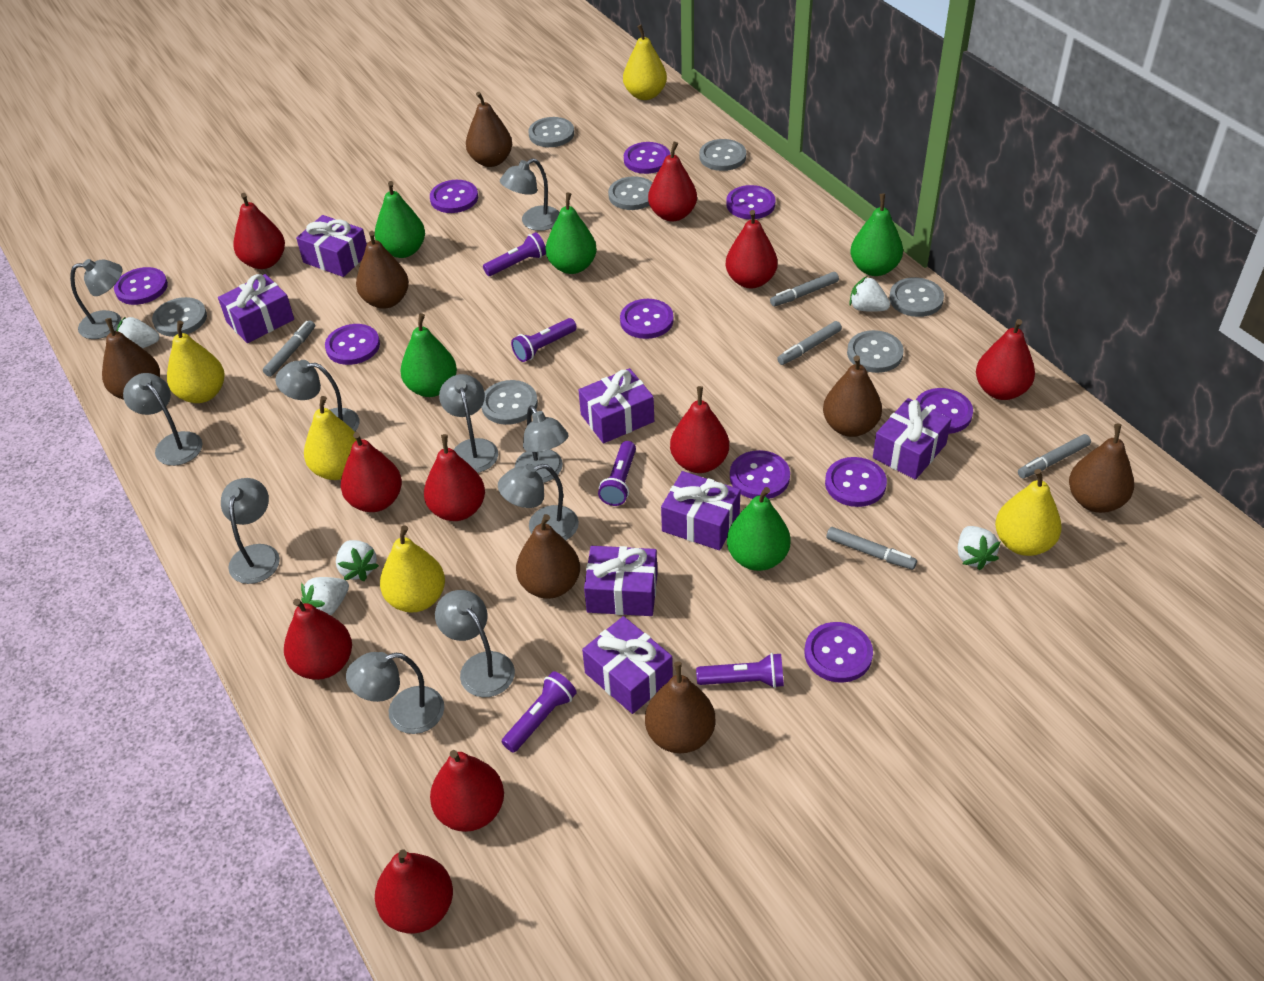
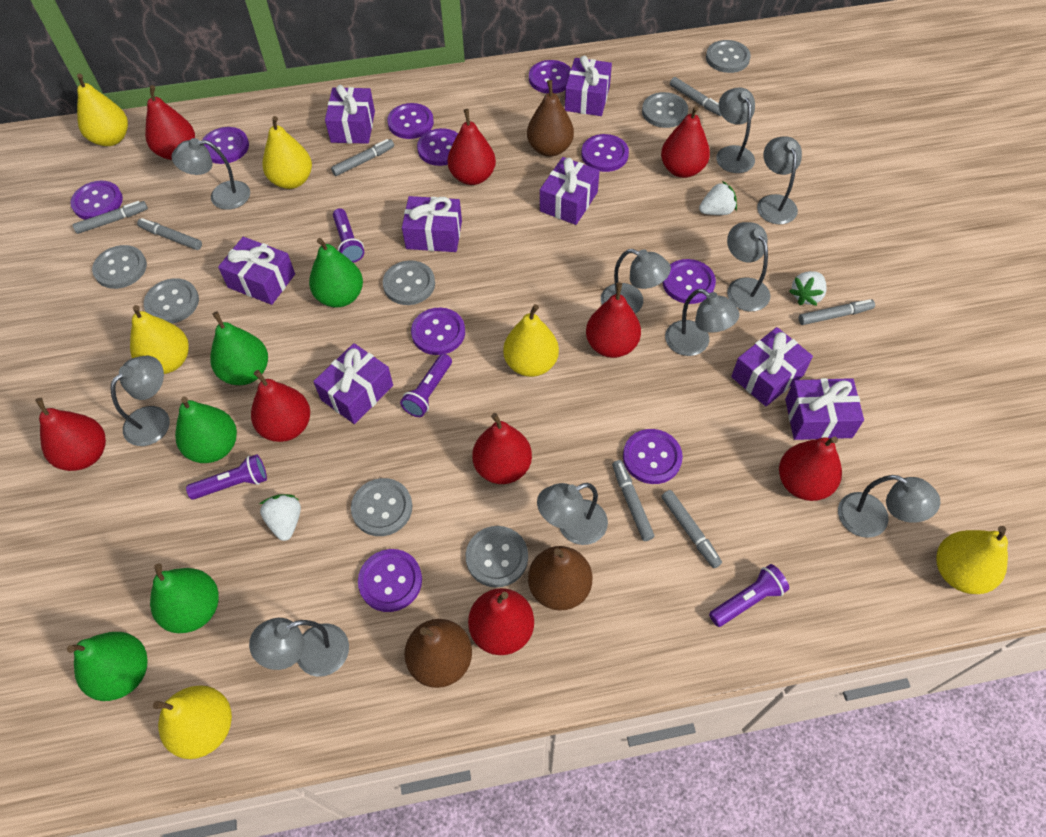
brown pear: 7 -> 3
grey marker: 5 -> 7
purple flashlight: 5 -> 4
purple gift: 7 -> 8
red pear: 10 -> 9
white strawberry: 5 -> 3
yellow pear: 5 -> 6

